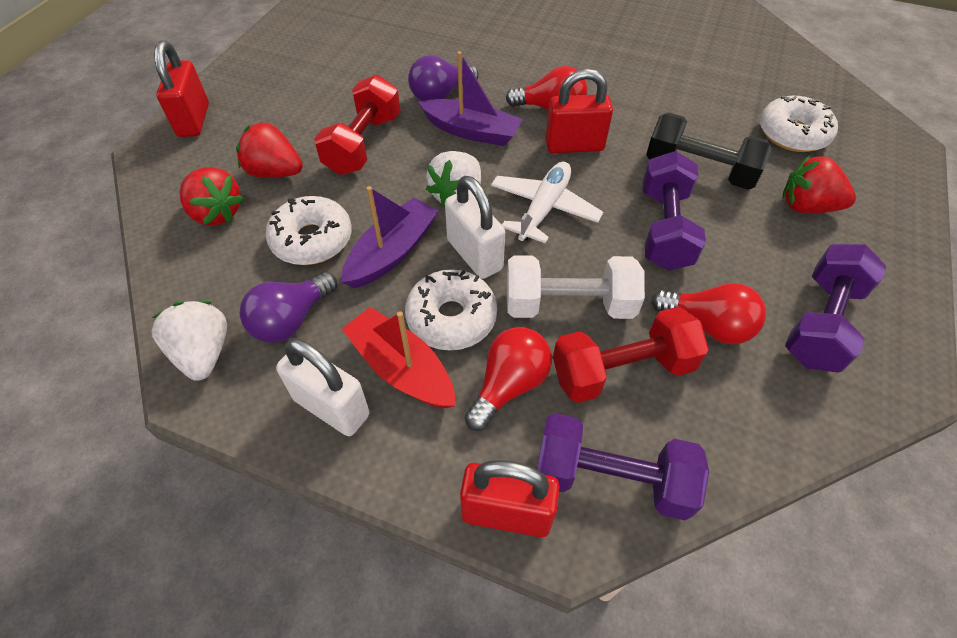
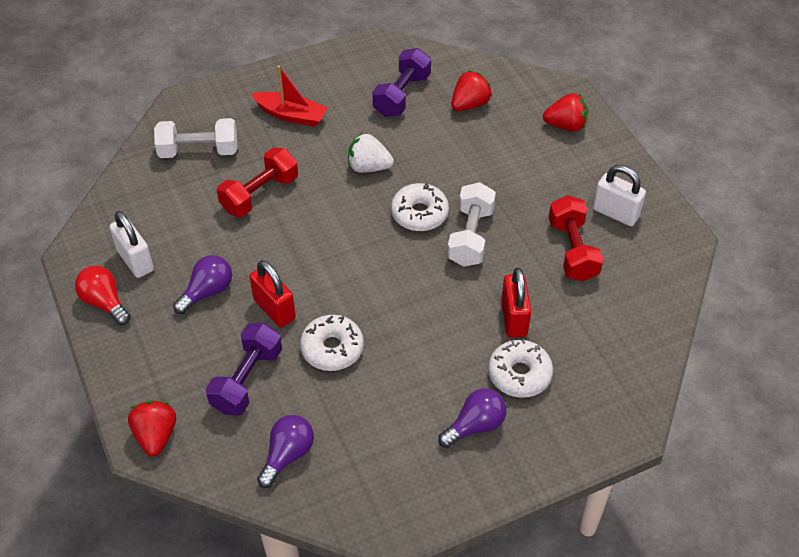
black dumbbell: 1 -> 0
purple boat: 2 -> 0
purple dumbbell: 3 -> 2
purple light bulb: 2 -> 3
red light bulb: 3 -> 1
red padlock: 3 -> 2
white dumbbell: 1 -> 2
white plane: 1 -> 0
white strawberry: 2 -> 1

